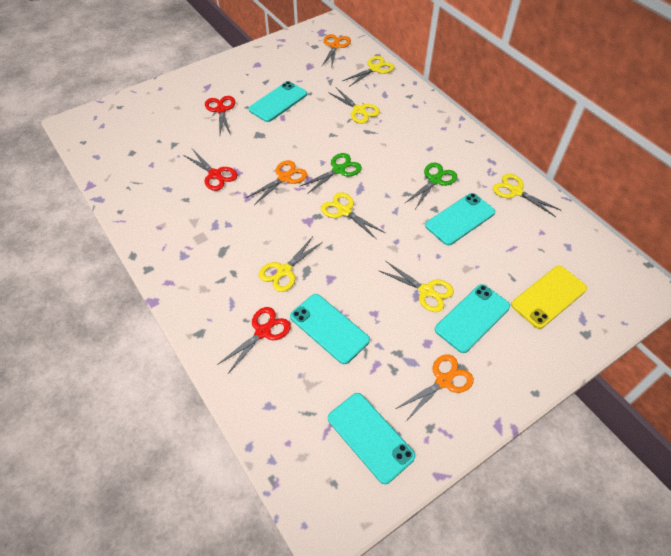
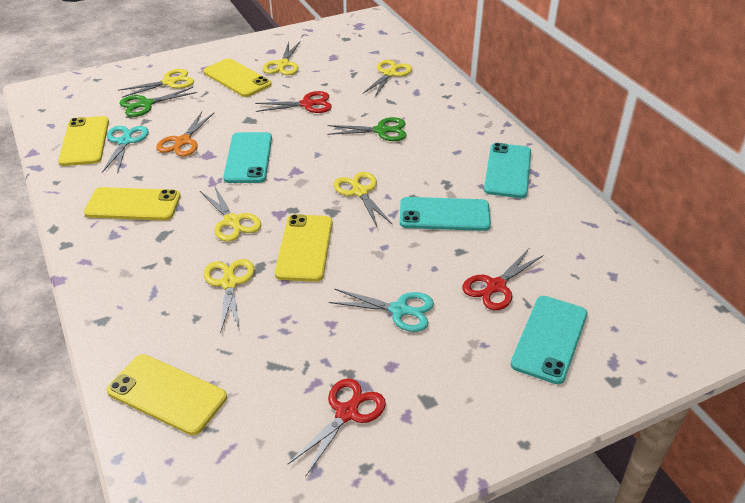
orange scissors: 3 -> 1
turquoise phone: 5 -> 4
turquoise scissors: 0 -> 2
yellow phone: 1 -> 5

